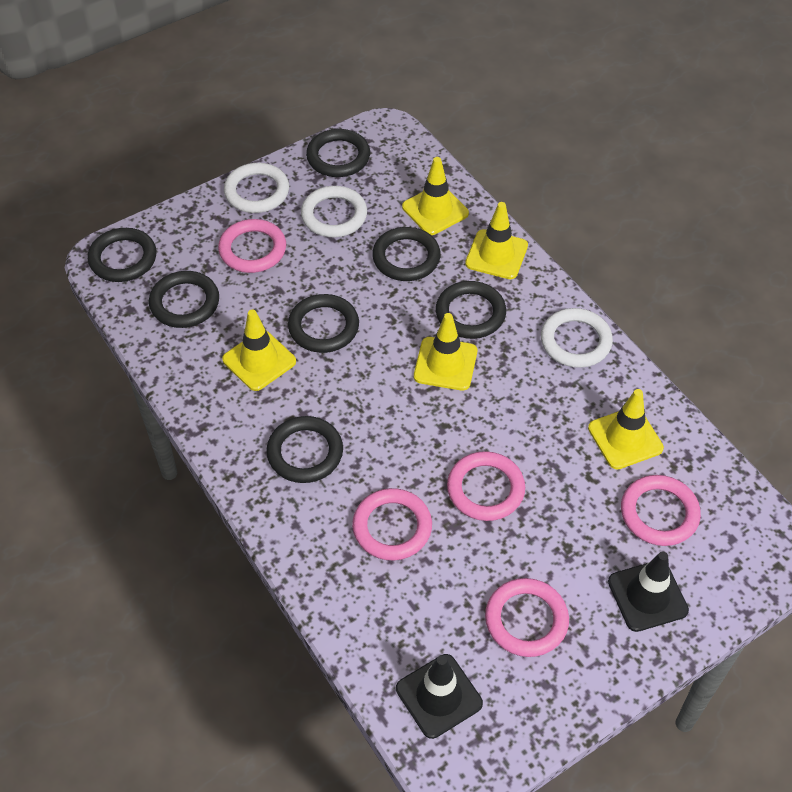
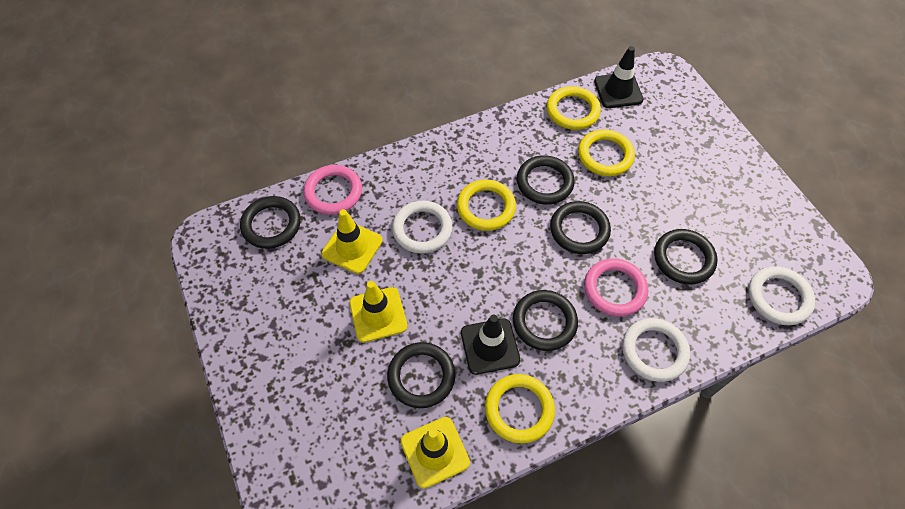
black ring: 7 -> 6
pink ring: 5 -> 2
yellow ring: 0 -> 4
yellow traffic cone: 5 -> 3

